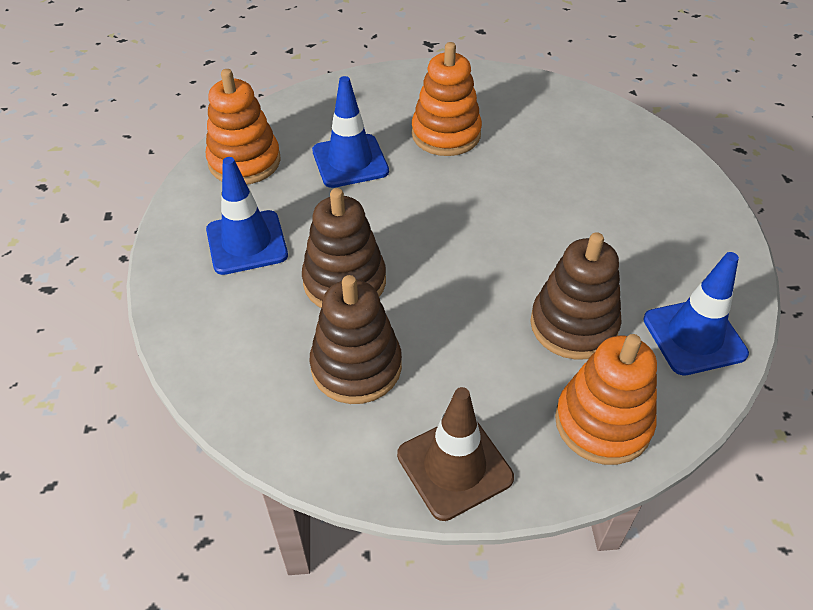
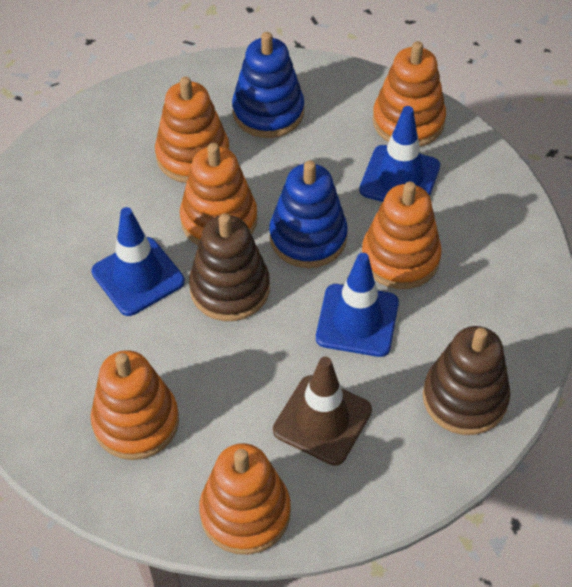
blue stacking toy: 0 -> 2
brown stacking toy: 3 -> 2
orange stacking toy: 3 -> 6

